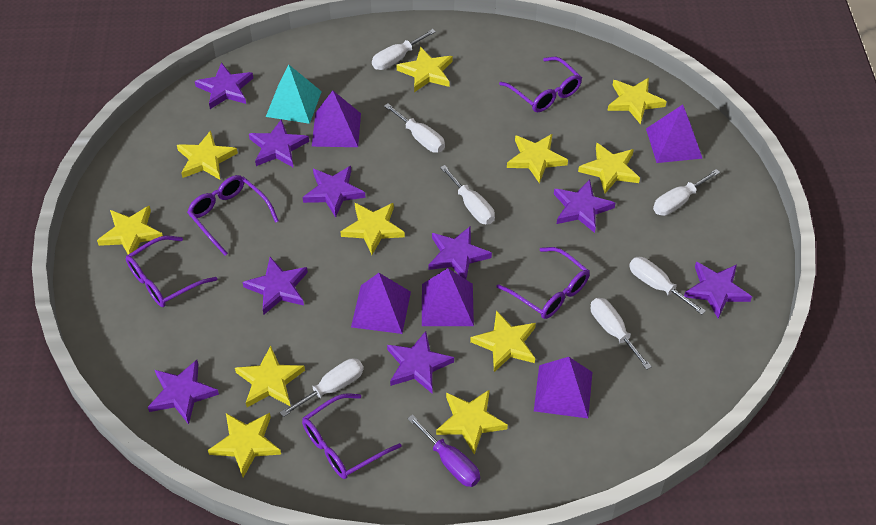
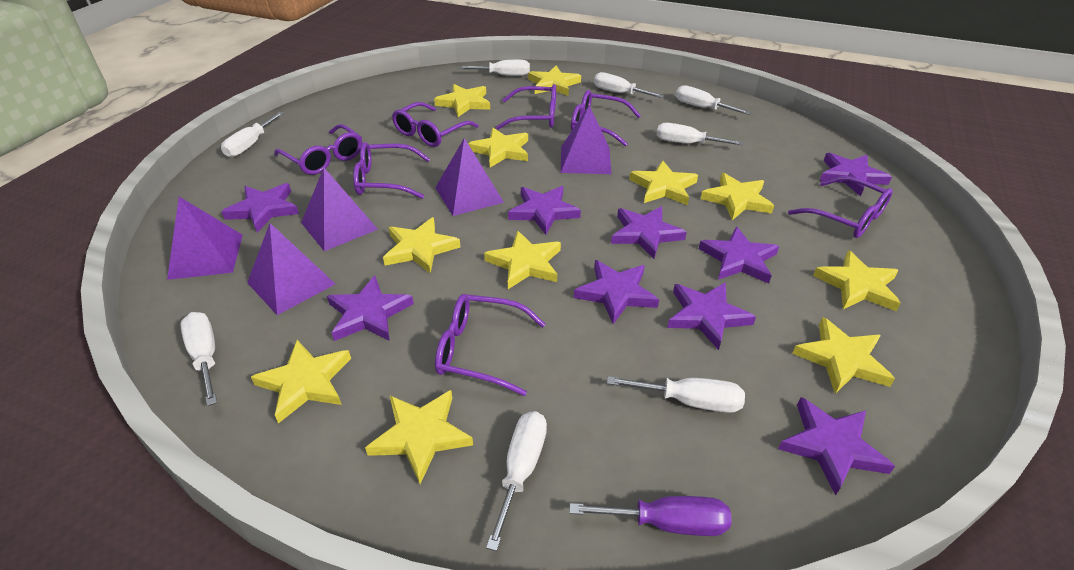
purple glasses: 5 -> 7
turquoise pyramid: 1 -> 0
white screwdriver: 7 -> 8

